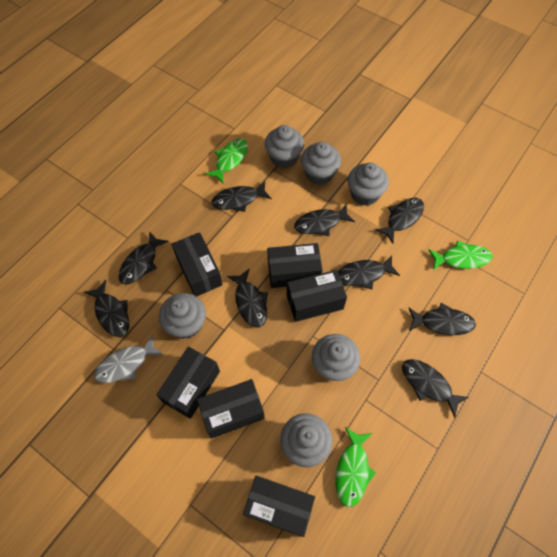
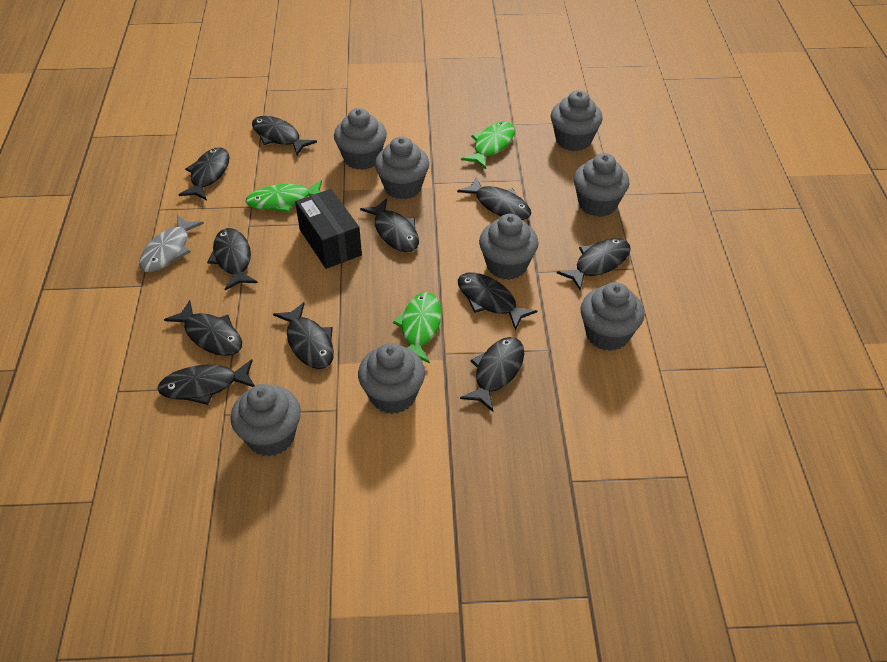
black box: 6 -> 1
black fish: 9 -> 11
grey cupcake: 6 -> 8

